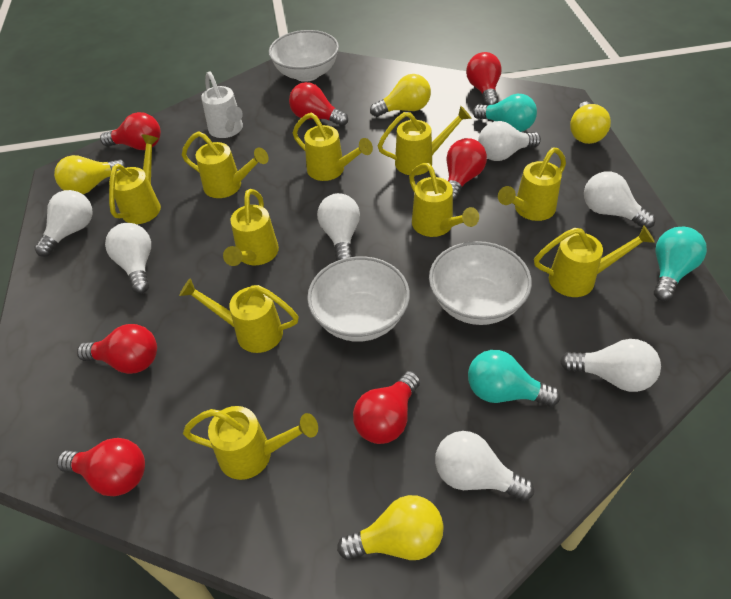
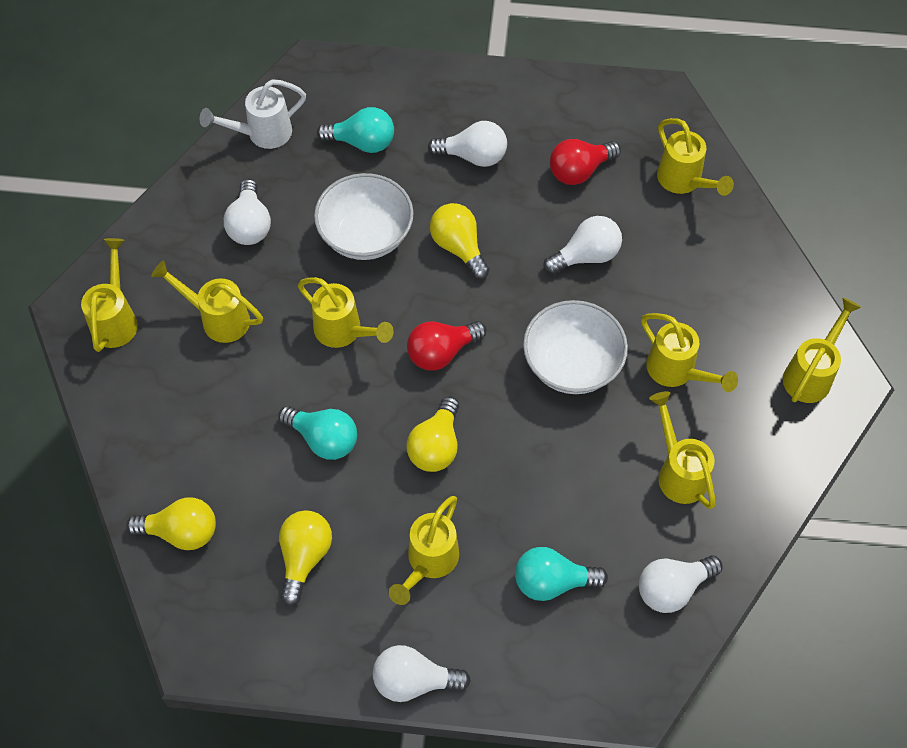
red light bulb: 7 -> 2
white bowl: 3 -> 2
white light bulb: 7 -> 5
yellow watering can: 10 -> 8

